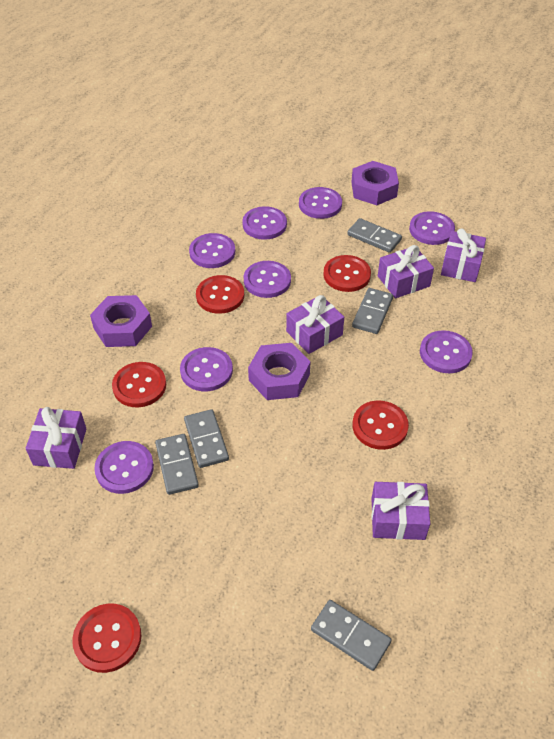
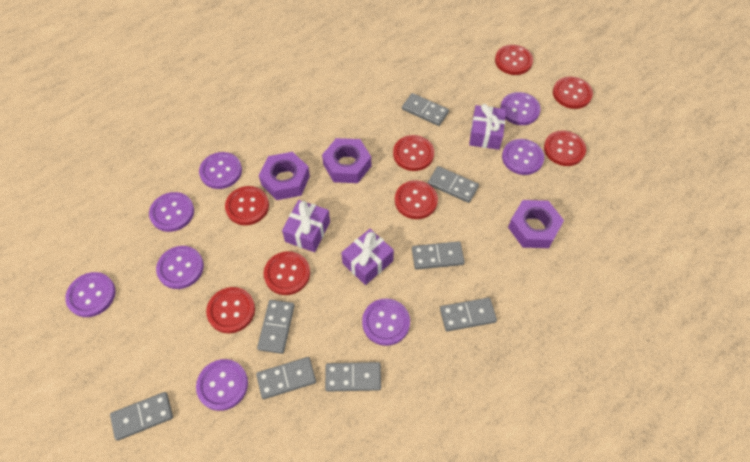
grey domino: 5 -> 8
purple gift: 5 -> 3
red button: 5 -> 8

